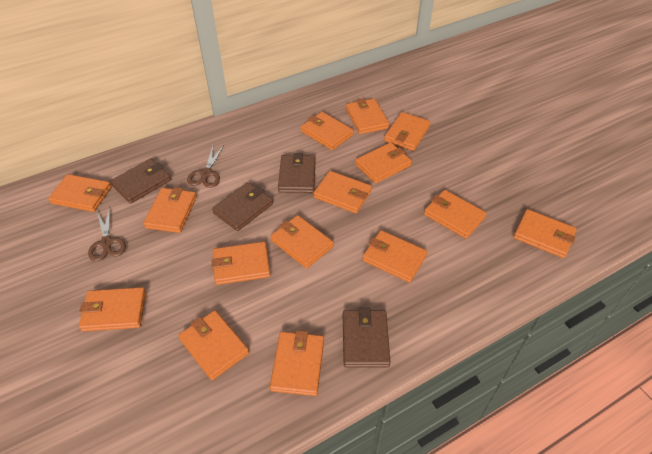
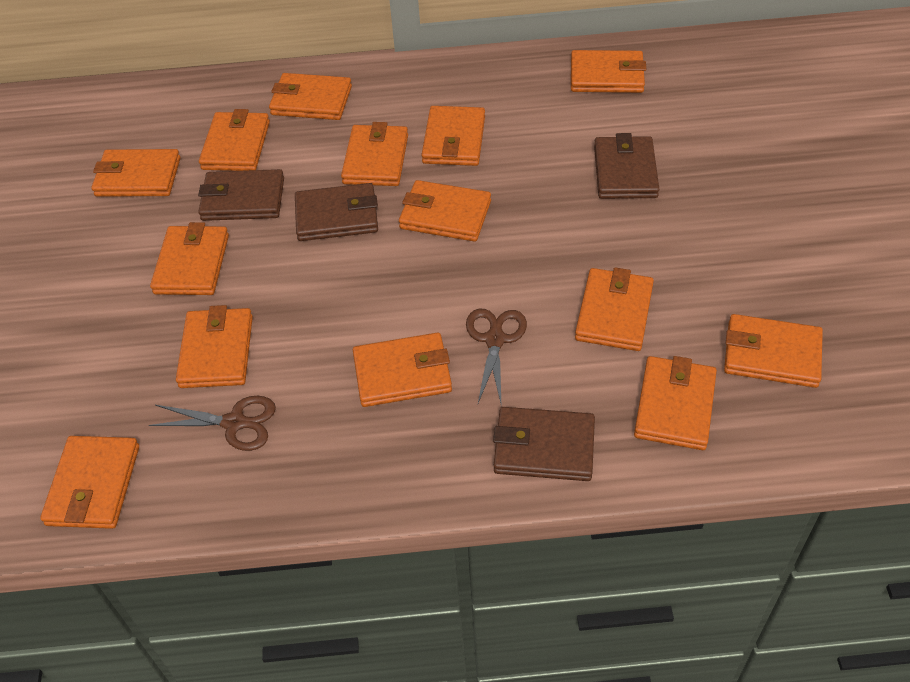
orange wallet: 15 -> 14

